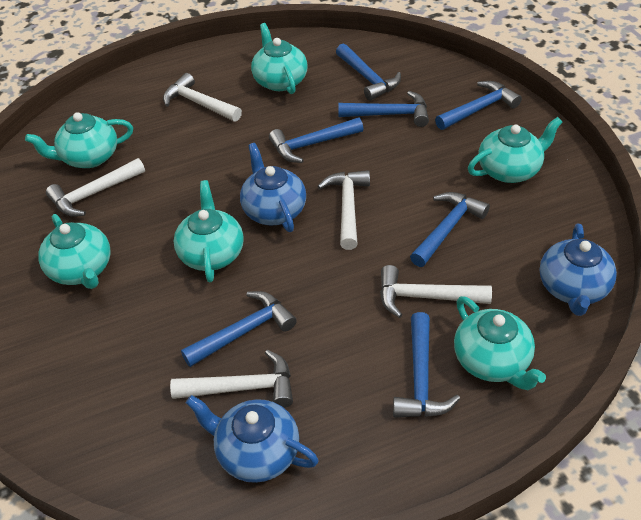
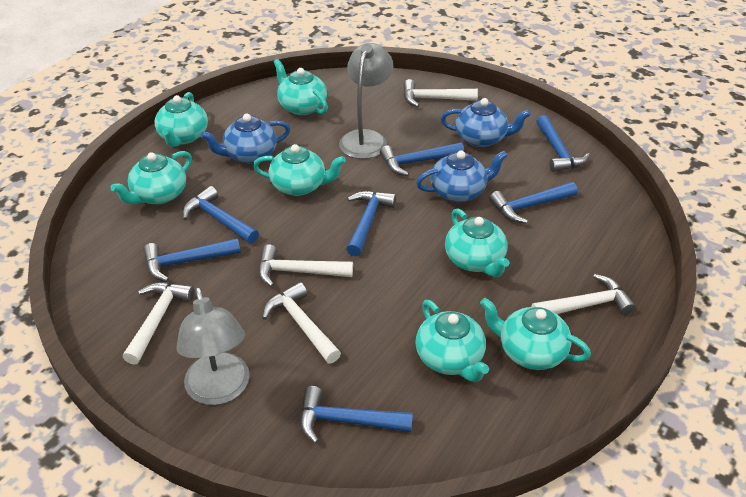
grey lamp: 0 -> 2
turquoise teapot: 6 -> 7

